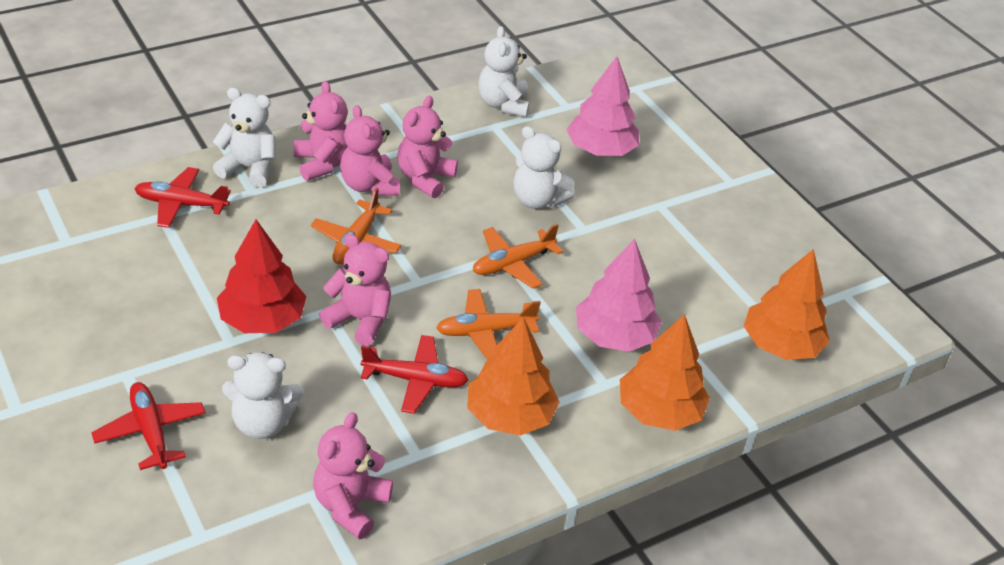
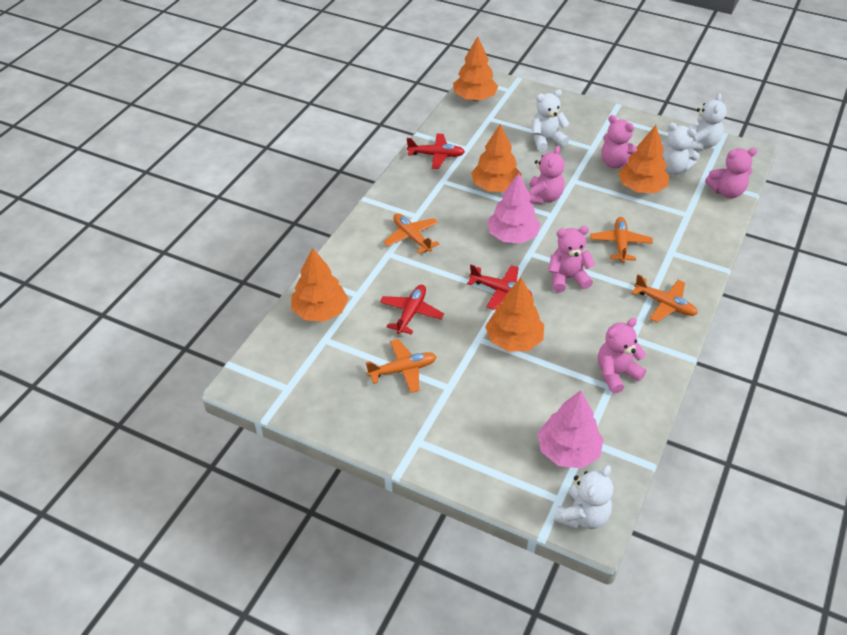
orange plane: 3 -> 4
orange tree: 3 -> 5
red tree: 1 -> 0

